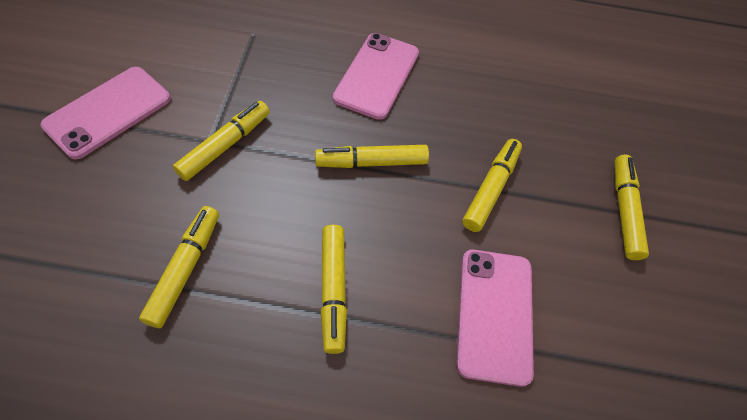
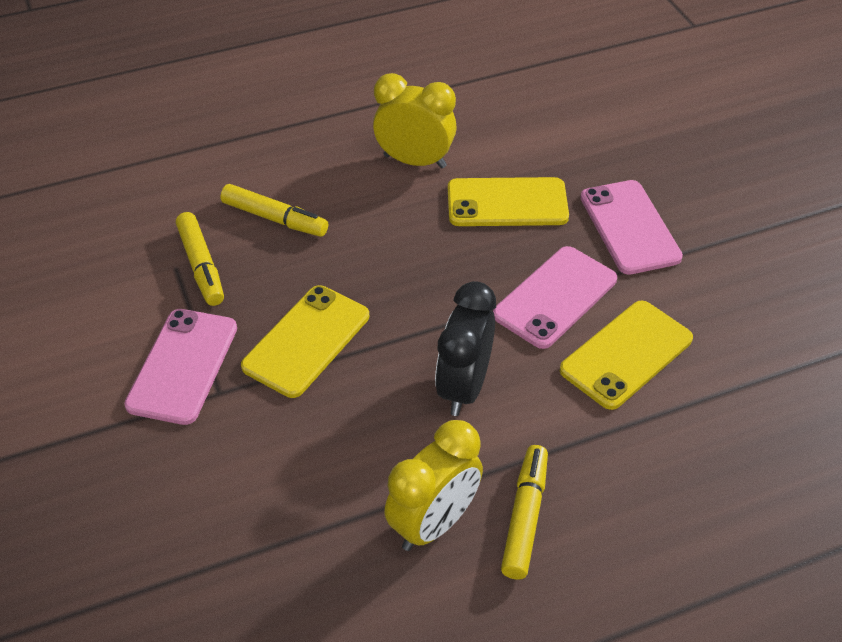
black clock: 0 -> 1
yellow clock: 0 -> 2
yellow marker: 6 -> 3
yellow phone: 0 -> 3

